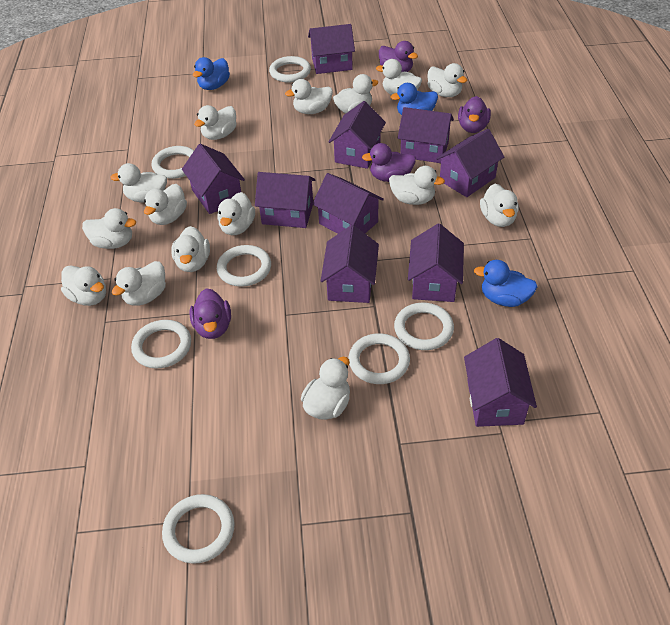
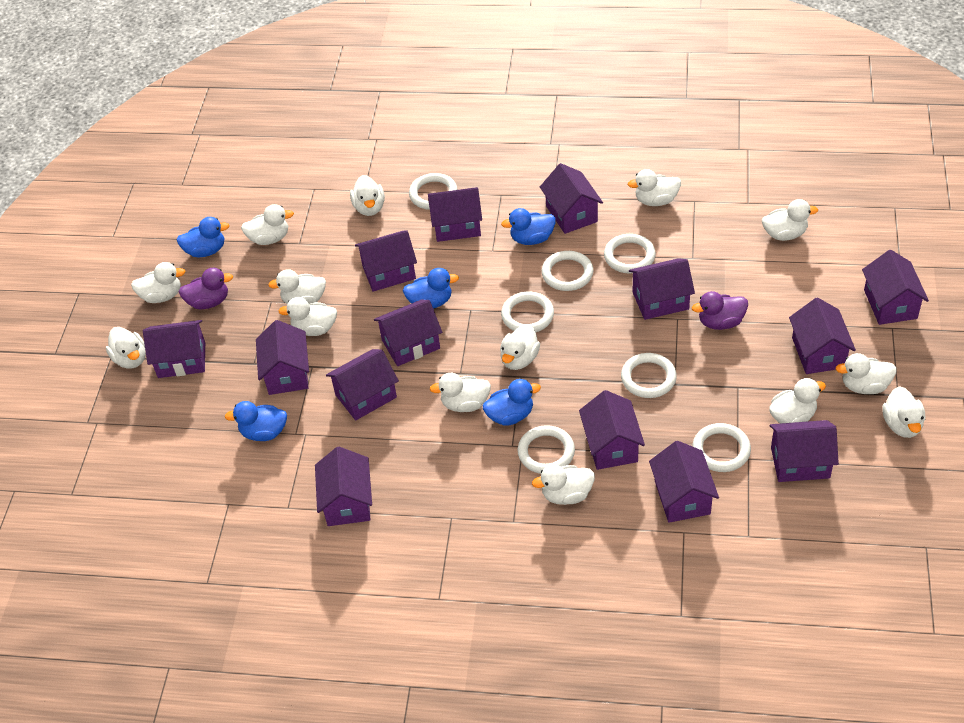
blue duck: 3 -> 5
purple duck: 4 -> 2
purple house: 10 -> 14
white duck: 15 -> 14

